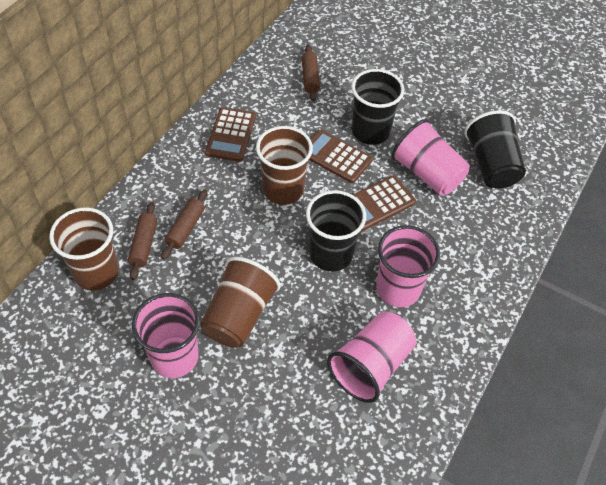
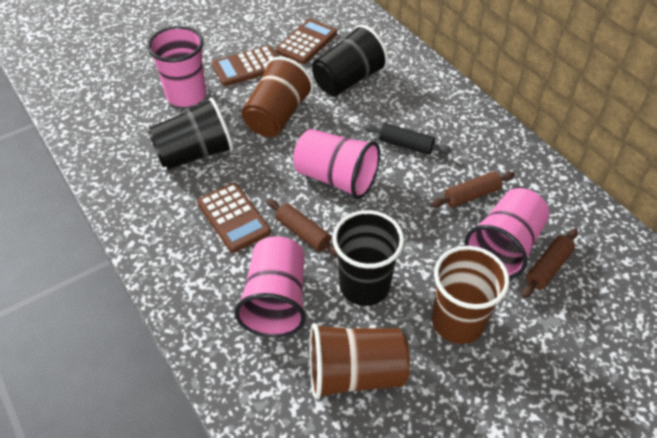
black rolling pin: 0 -> 1

